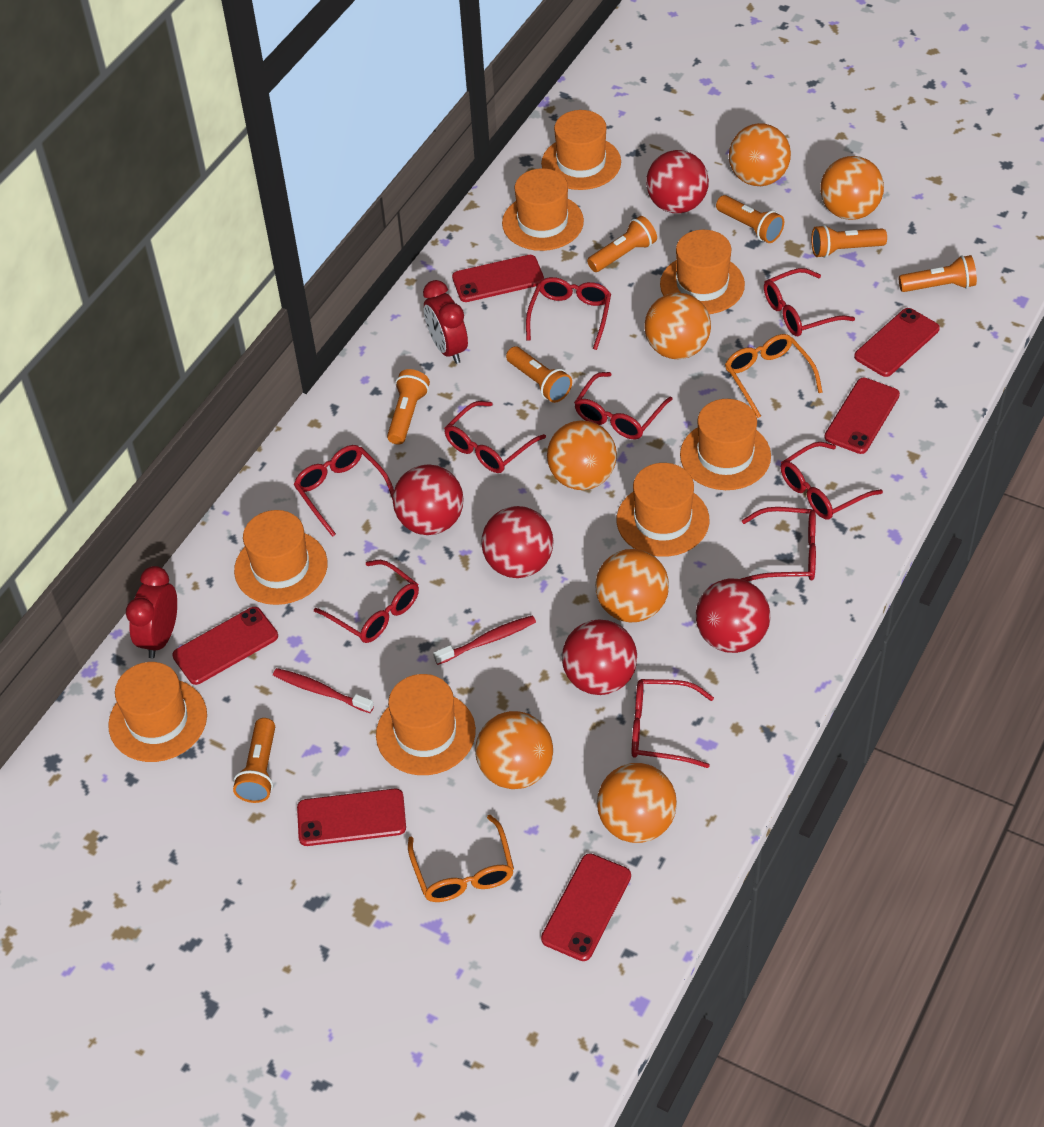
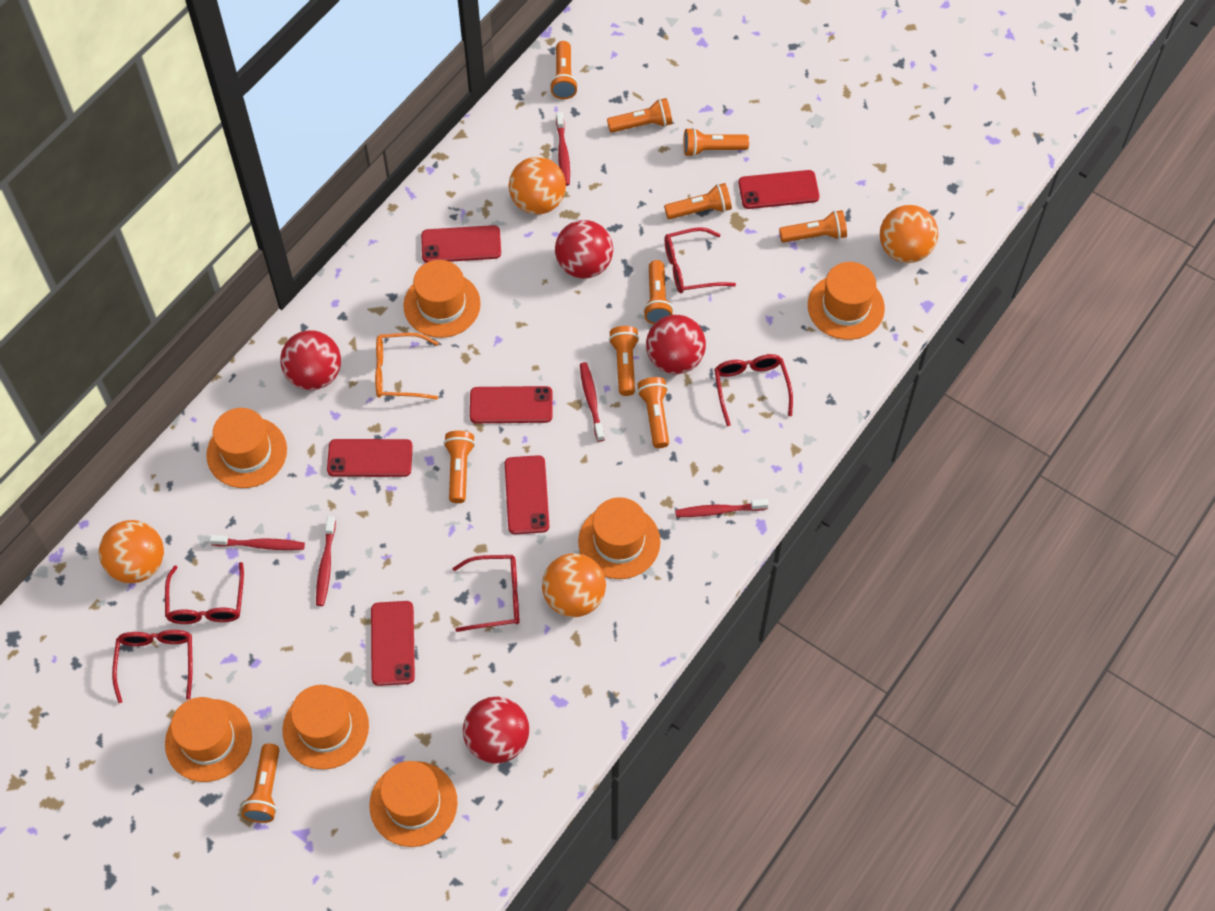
orange ball: 7 -> 4
orange flashlight: 7 -> 10
orange glasses: 2 -> 1
orange hat: 8 -> 7
red ball: 5 -> 4
red clock: 2 -> 0
red glasses: 9 -> 5
red toothbrush: 2 -> 5

